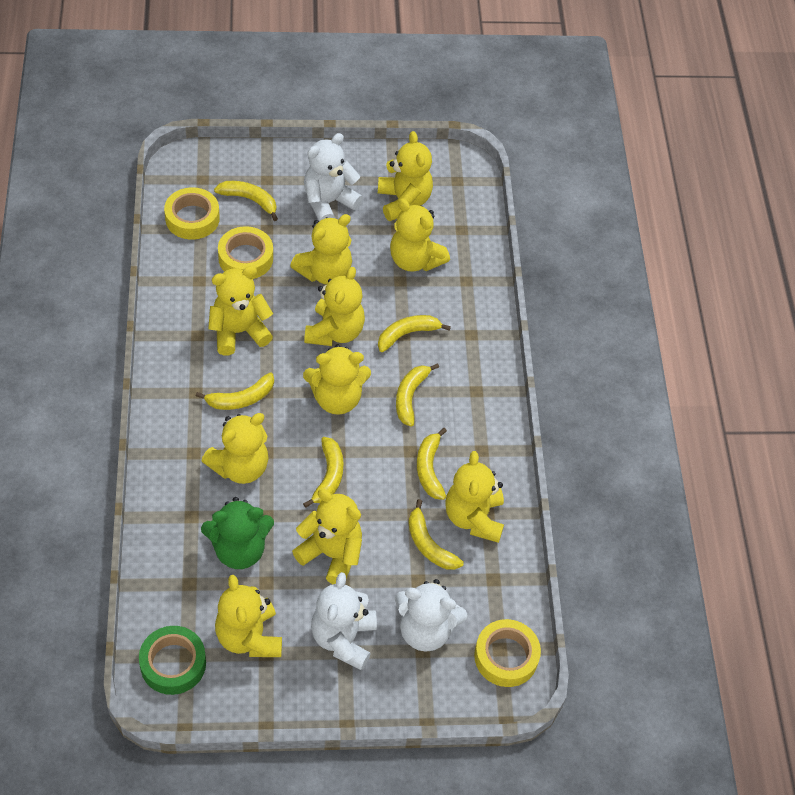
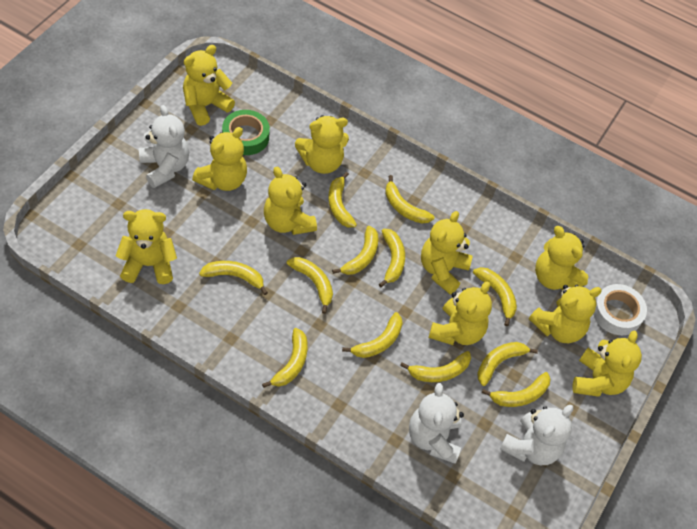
green teddy bear: 1 -> 0
white tape: 0 -> 1
yellow banana: 7 -> 12
yellow tape: 3 -> 0

